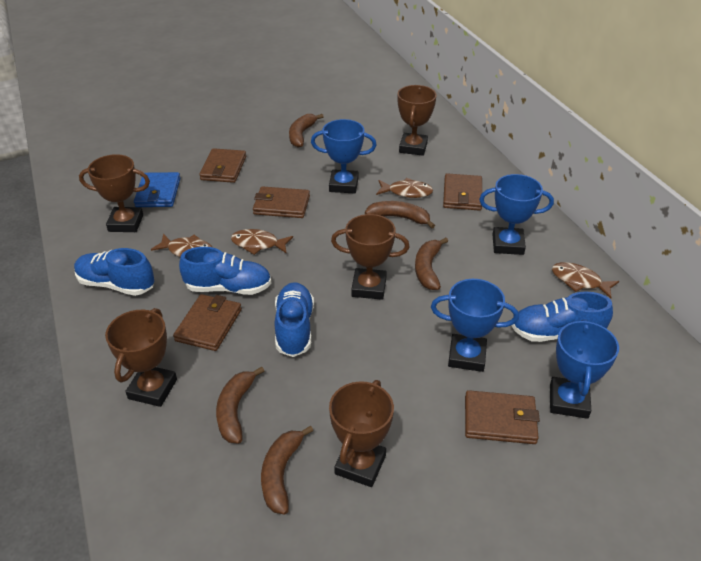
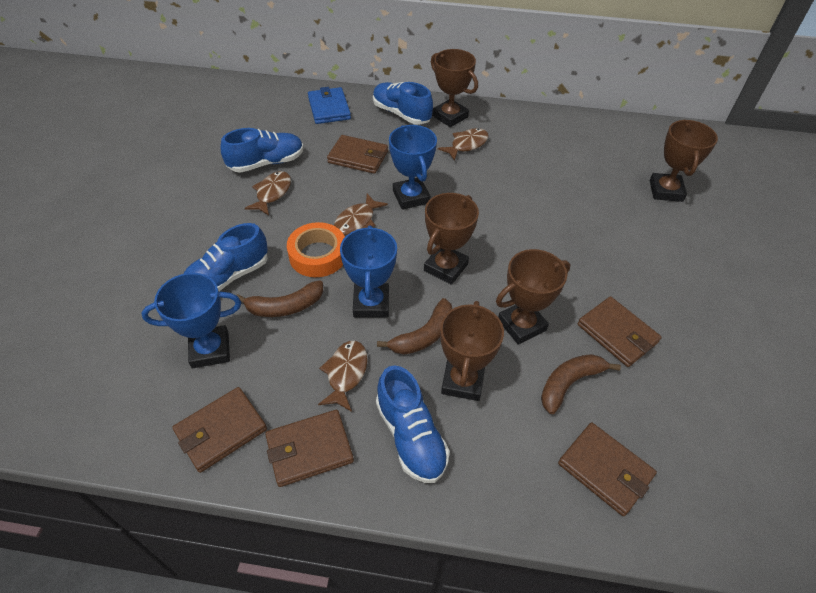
blue trophy: 4 -> 3
brown banana: 5 -> 3
orange tape: 0 -> 1

